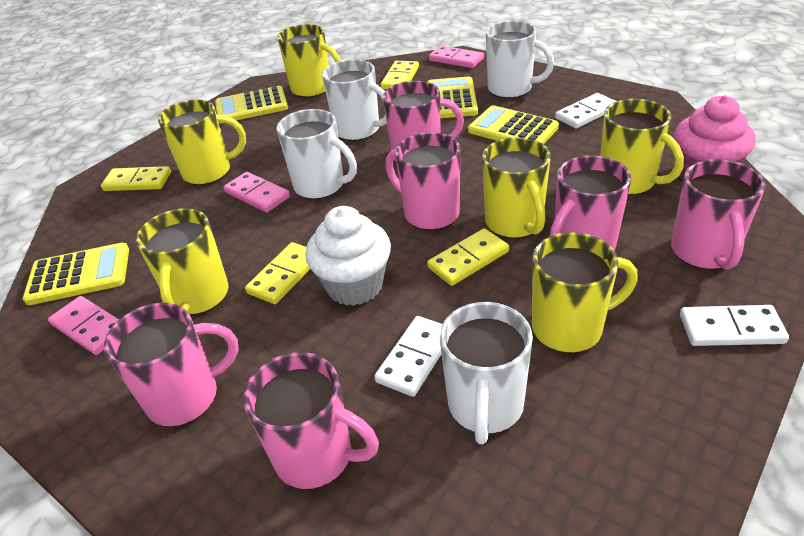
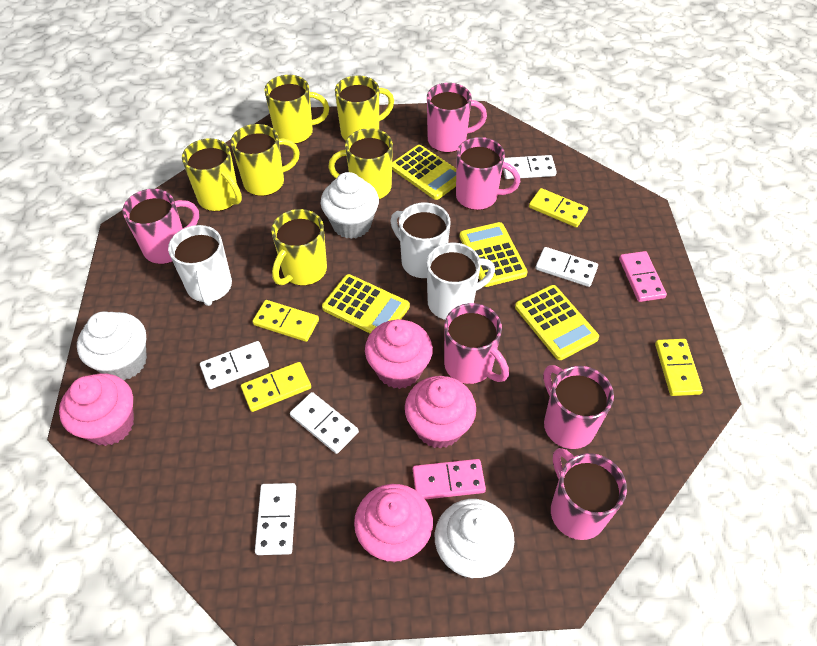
pink cupcake: 1 -> 4
pink domino: 3 -> 2
white cupcake: 1 -> 3
white domino: 3 -> 5
white mug: 4 -> 3

